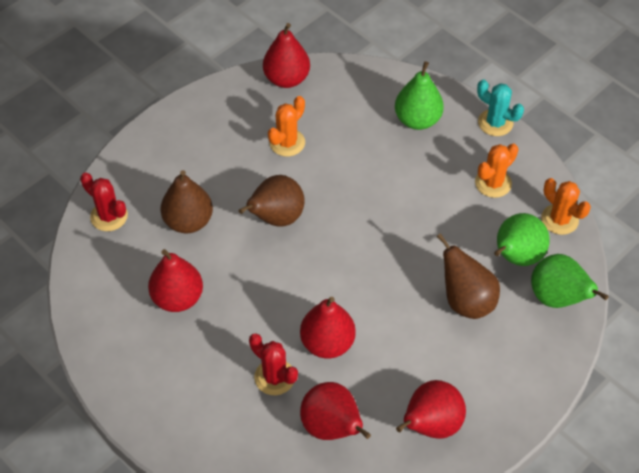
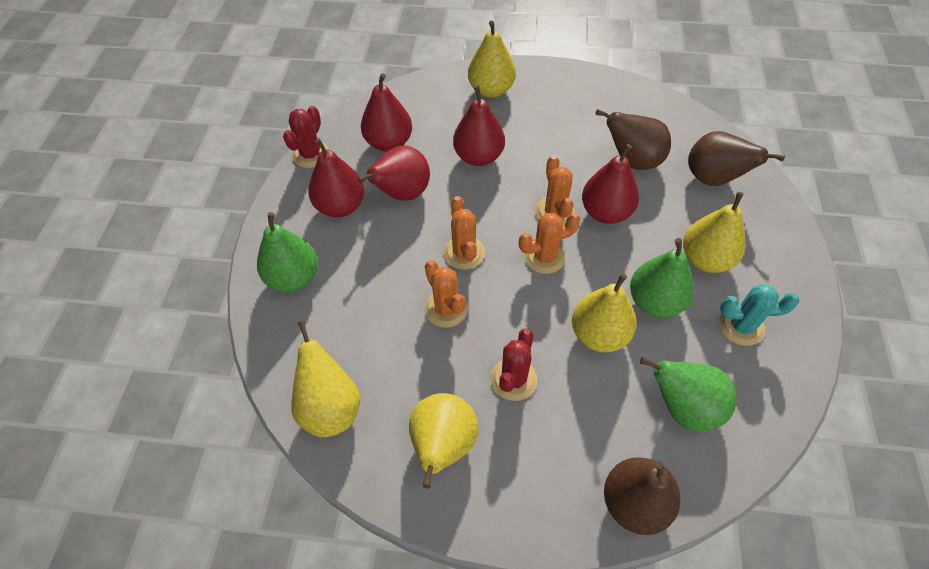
orange cactus: 3 -> 4
yellow pear: 0 -> 5

